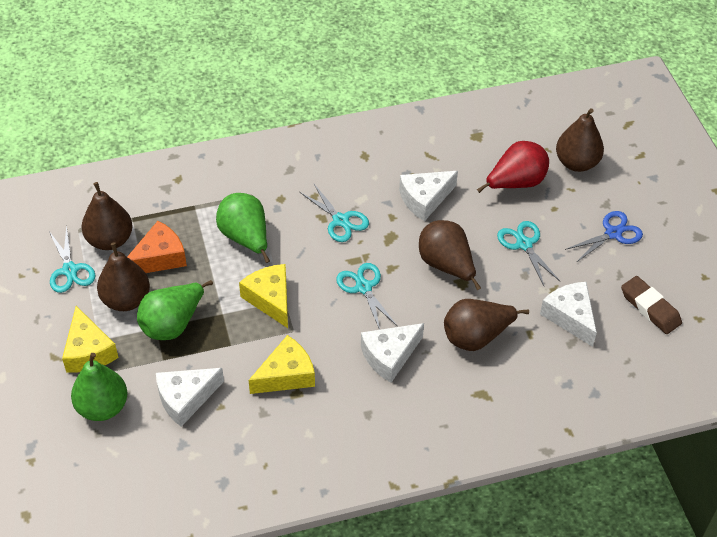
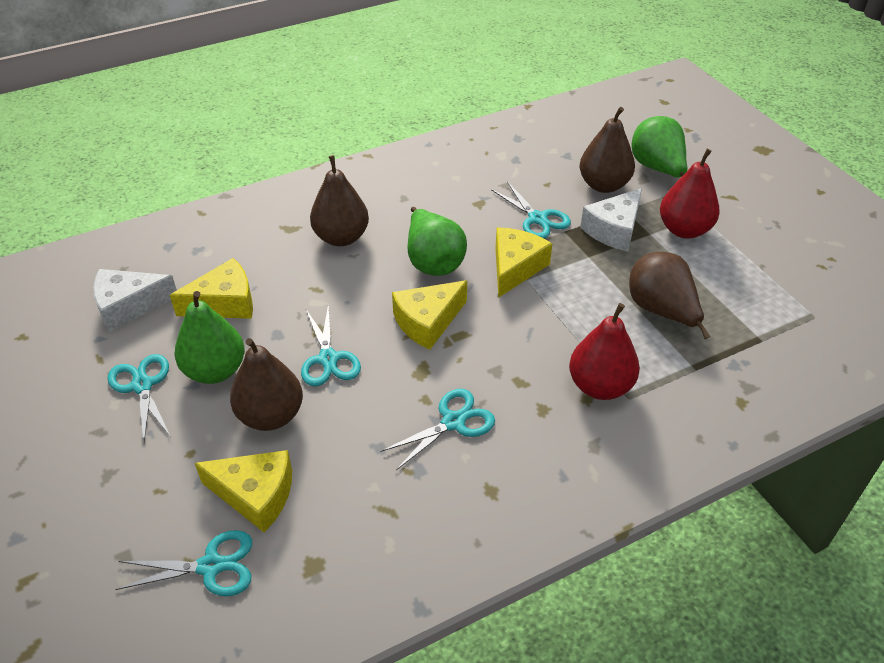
blue scissors: 1 -> 0
brown eraser: 1 -> 0
brown pear: 5 -> 4
orange cheese: 1 -> 0
red pear: 1 -> 2
turquoise scissors: 4 -> 5
white cheese: 4 -> 2
yellow cheese: 3 -> 4

